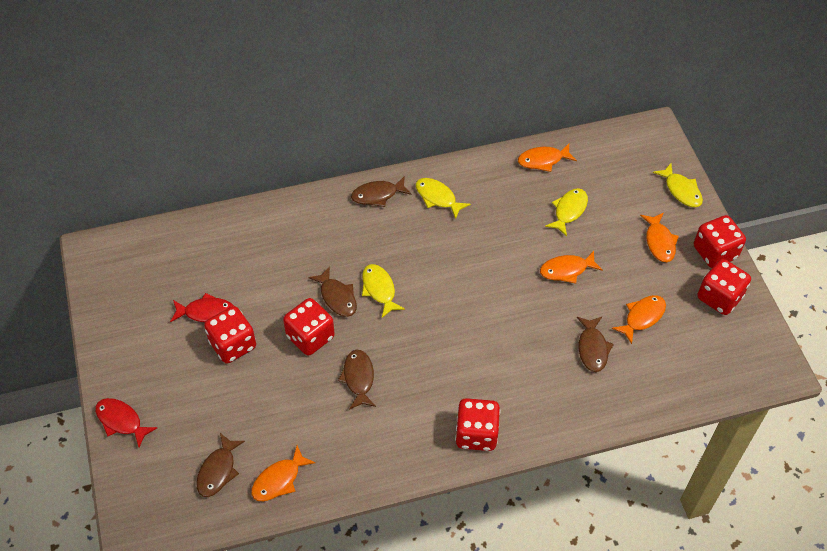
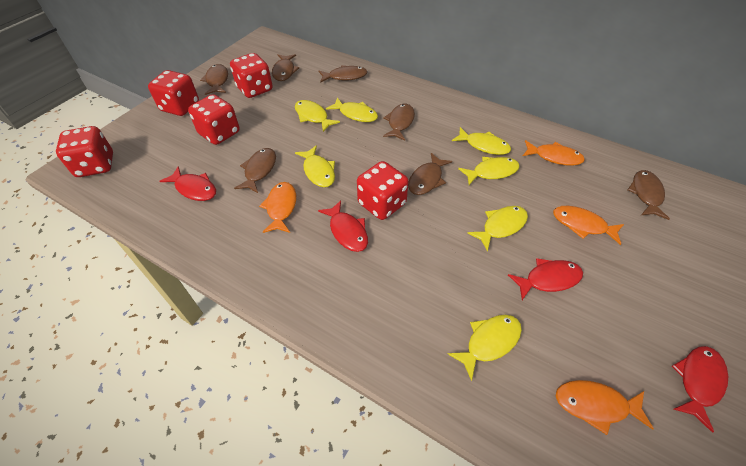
brown fish: 5 -> 7
orange fish: 5 -> 4
red fish: 2 -> 4
yellow fish: 4 -> 7

